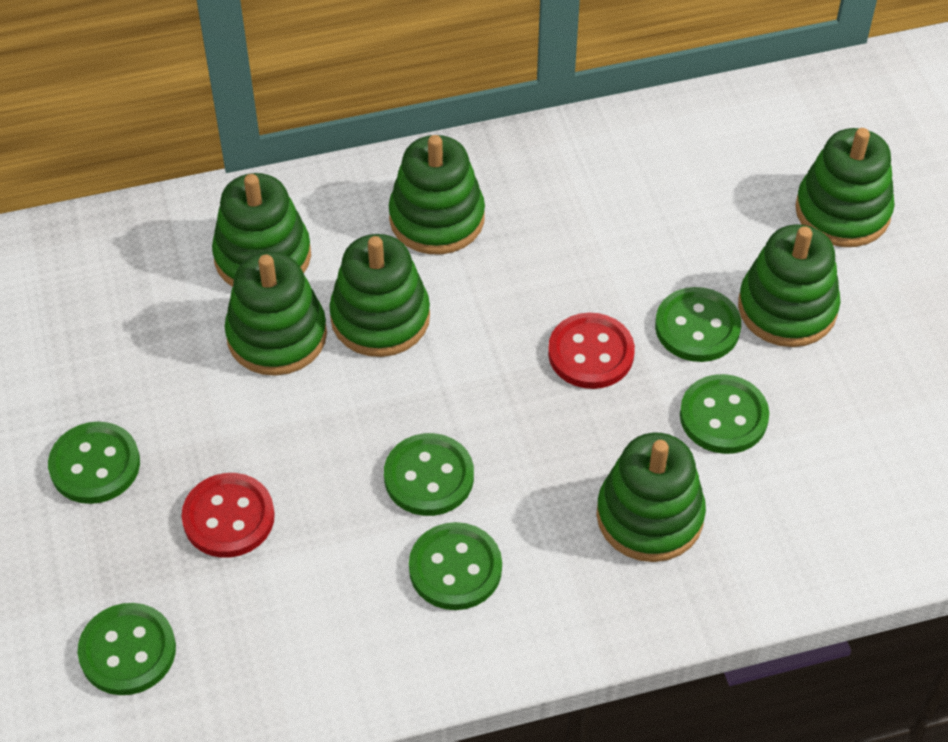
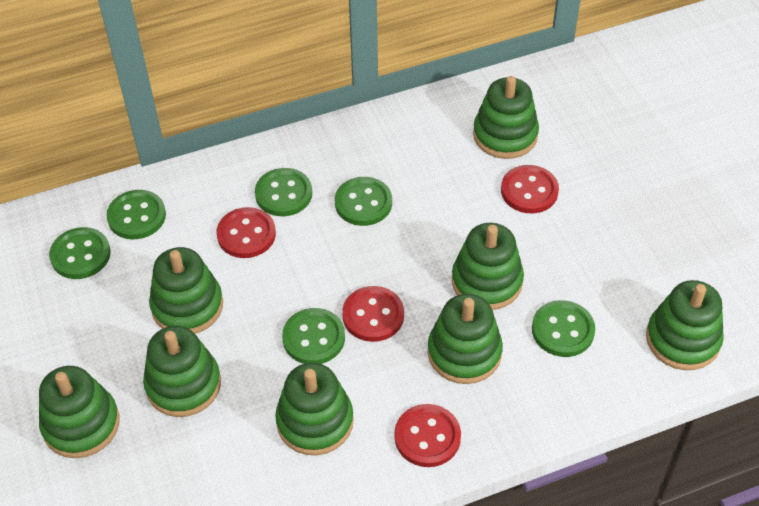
green stacking toy: 7 -> 8
red button: 2 -> 4

